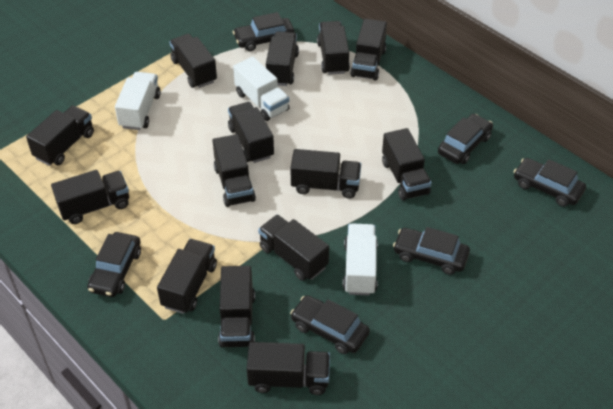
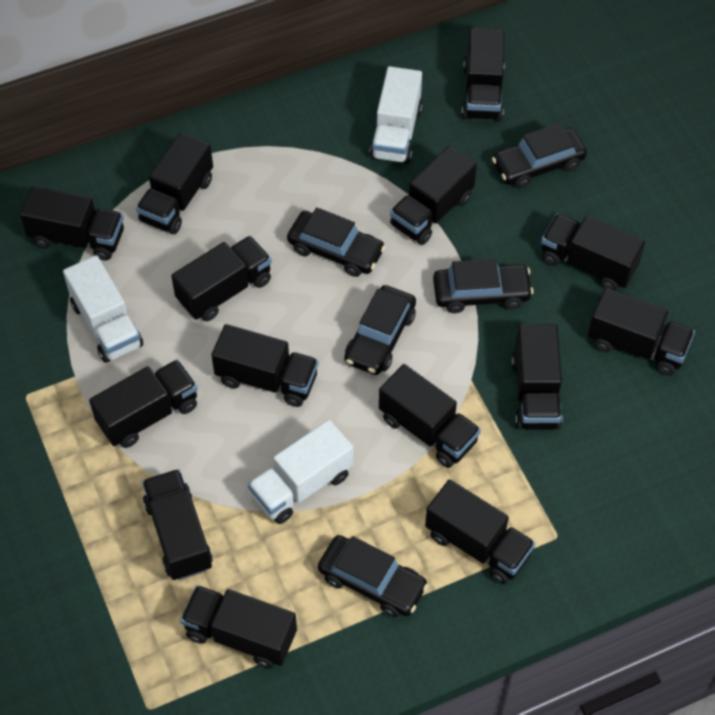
black car: 6 -> 5

